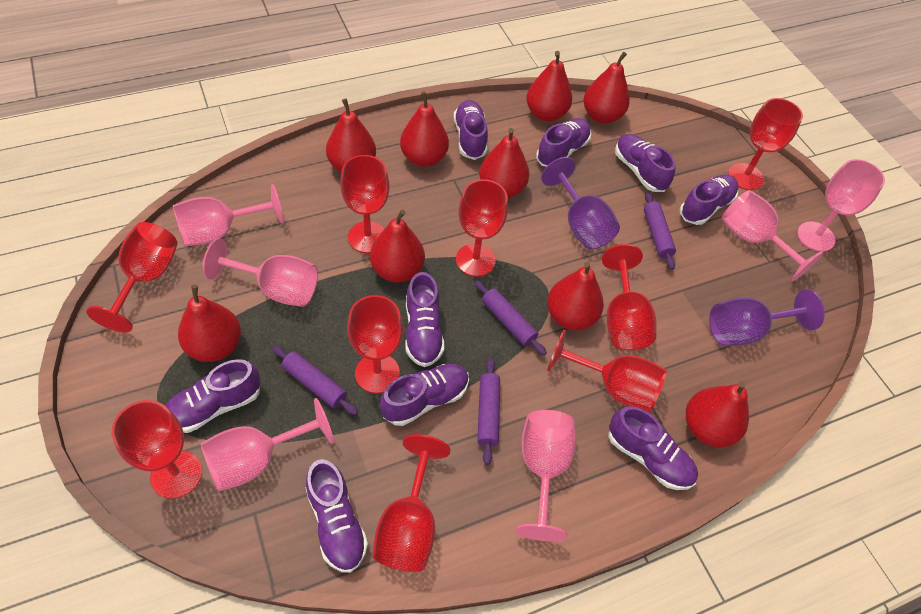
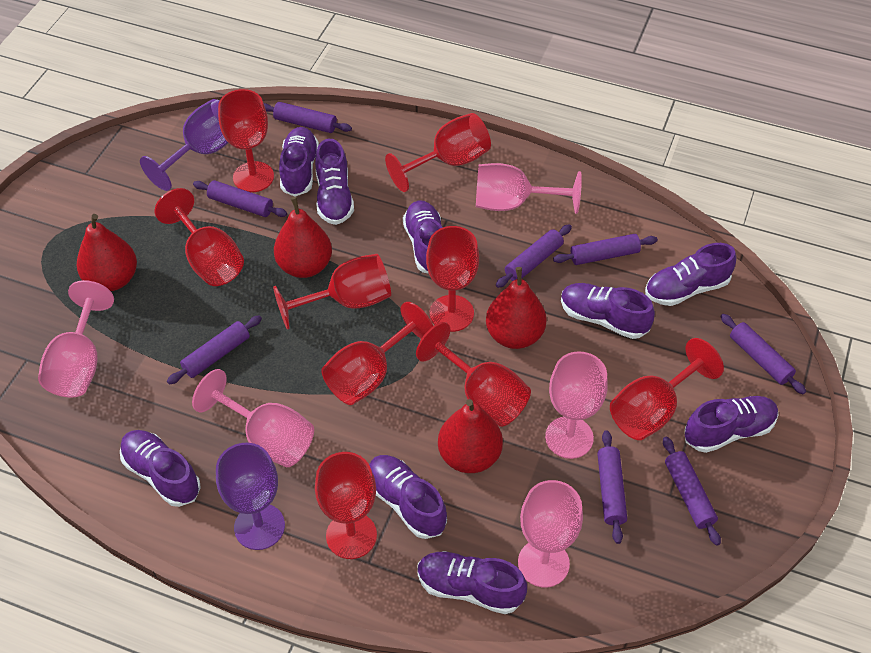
pink goblet: 6 -> 5
purple rolling pin: 4 -> 8
red pear: 9 -> 4

